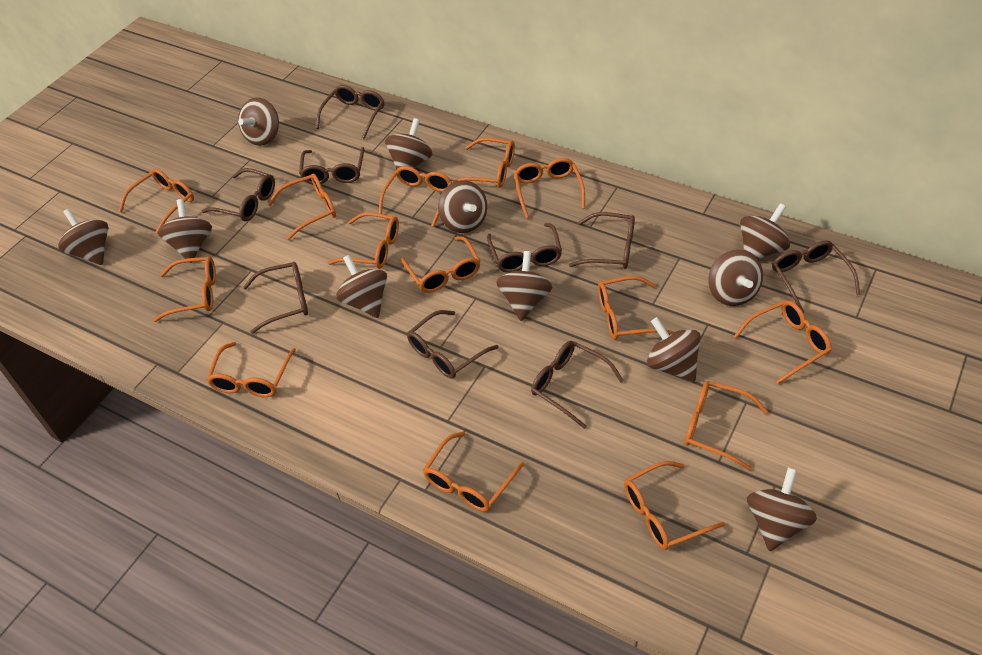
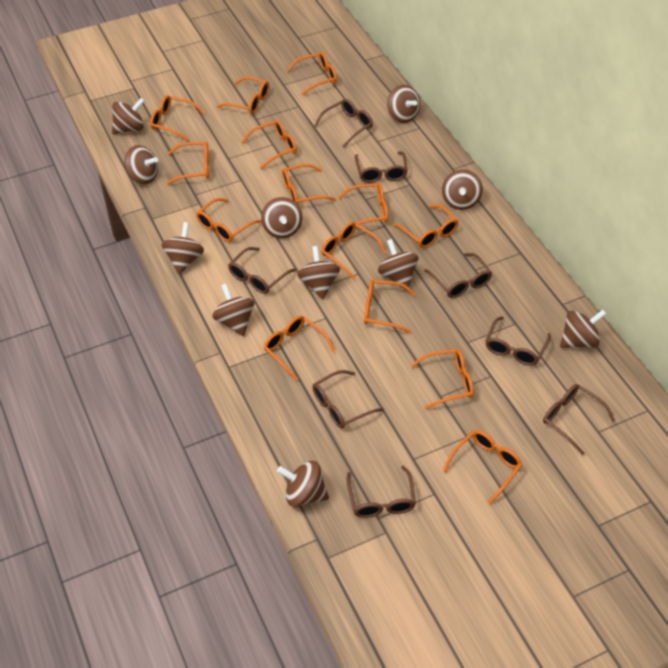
brown glasses: 9 -> 8

